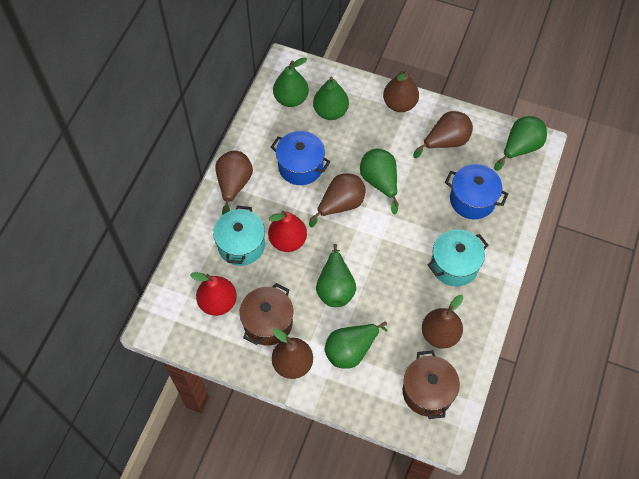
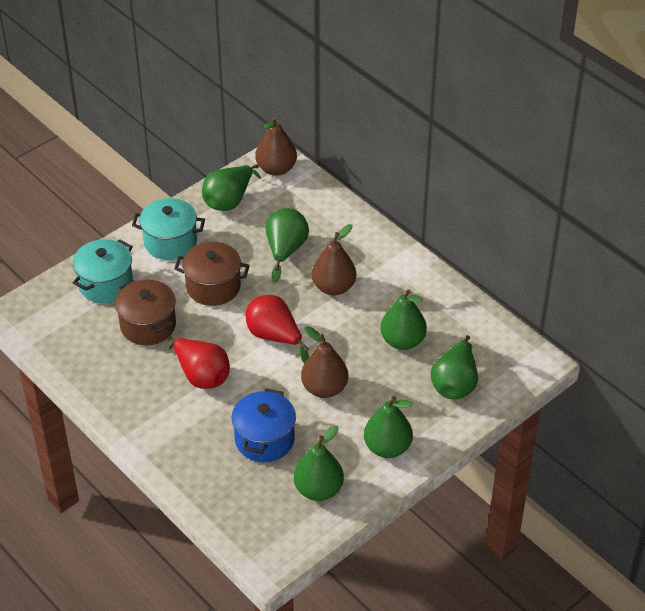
blue pot: 2 -> 1
brown pear: 6 -> 3

